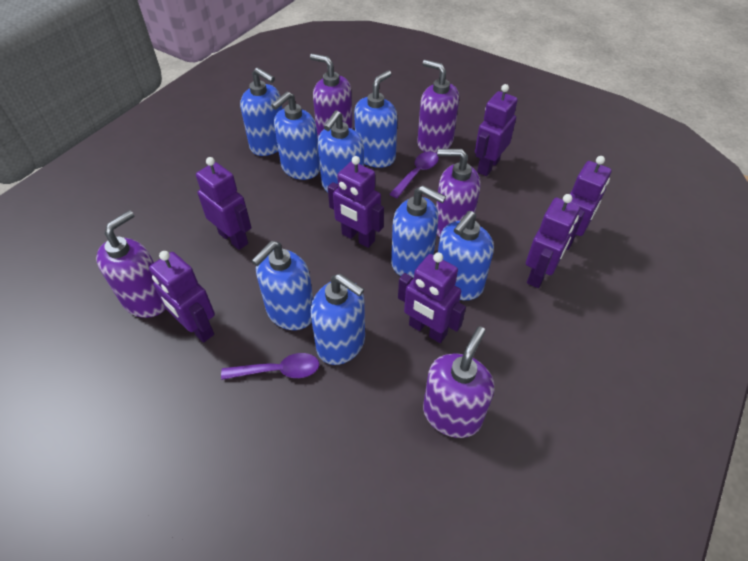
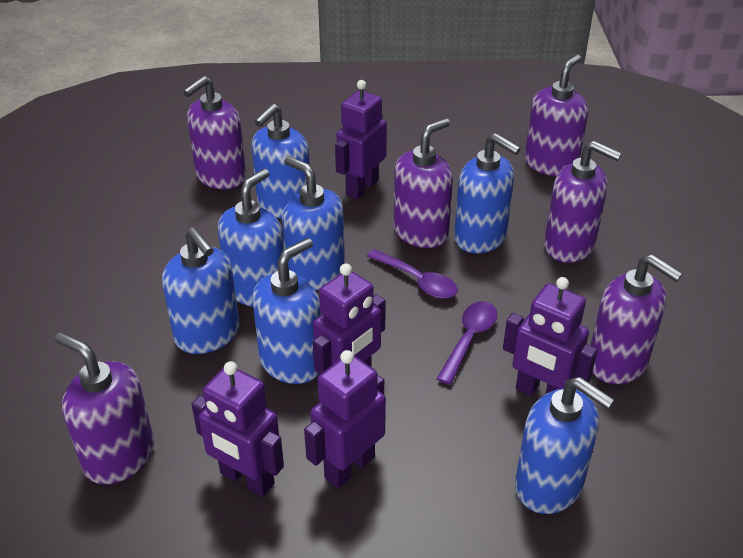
blue soap dispenser: 8 -> 7
purple robot: 7 -> 5
purple soap dispenser: 5 -> 6

